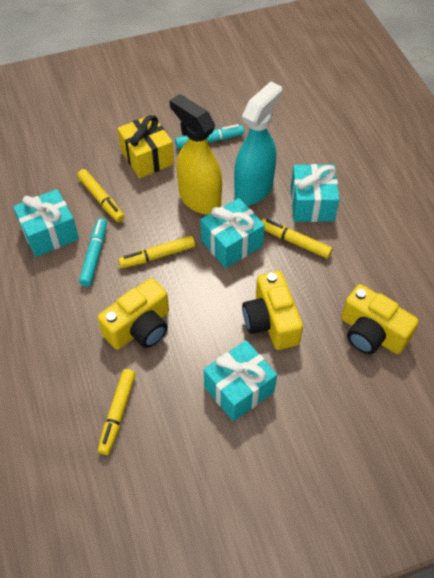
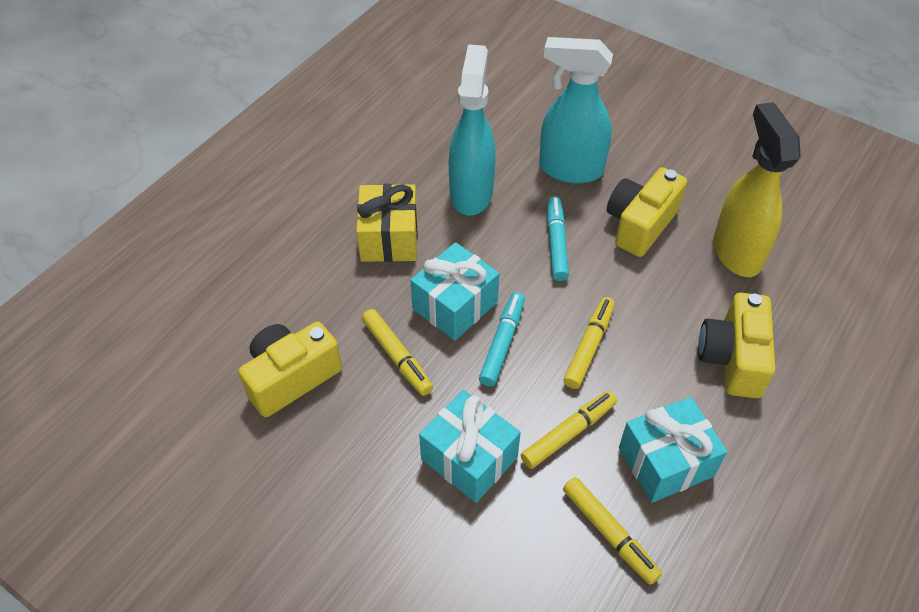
turquoise gift: 4 -> 3
turquoise spray bottle: 1 -> 2

